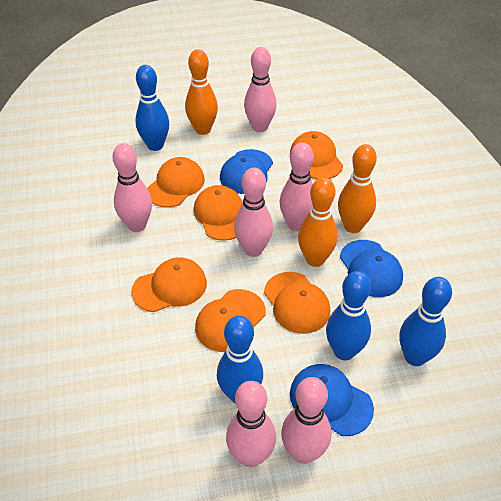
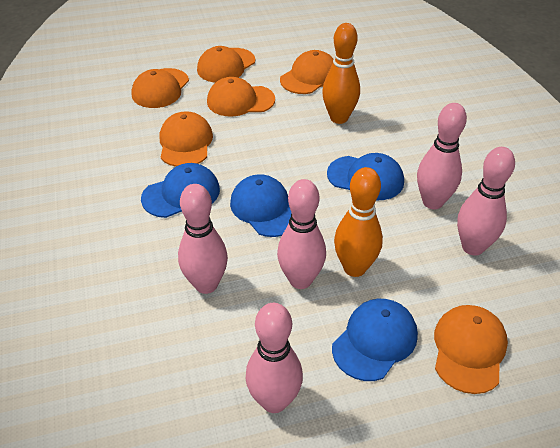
blue bowling pin: 4 -> 0
blue cap: 3 -> 4
orange bowling pin: 3 -> 2
pink bowling pin: 6 -> 5

